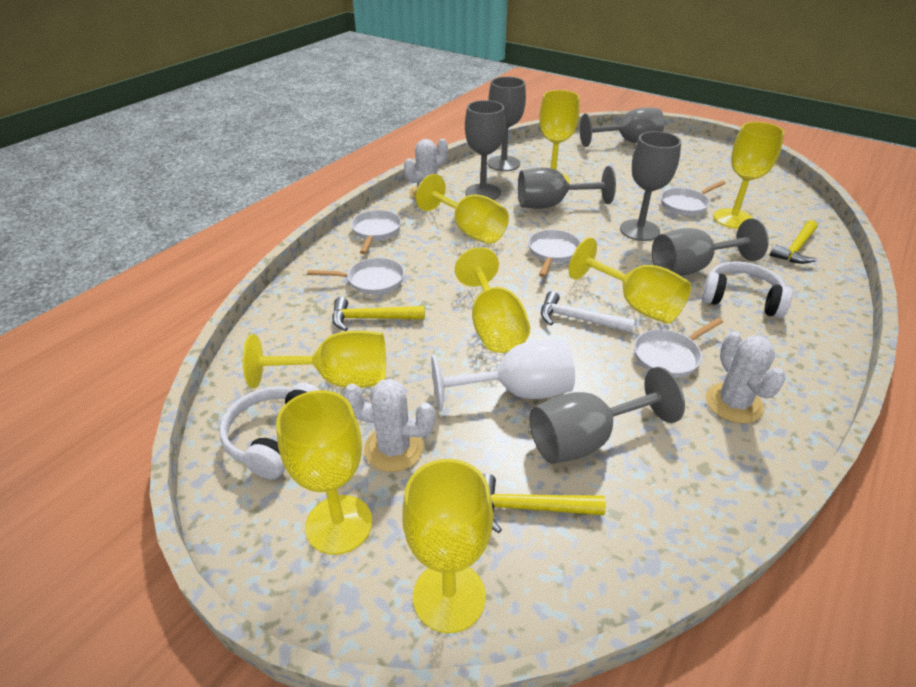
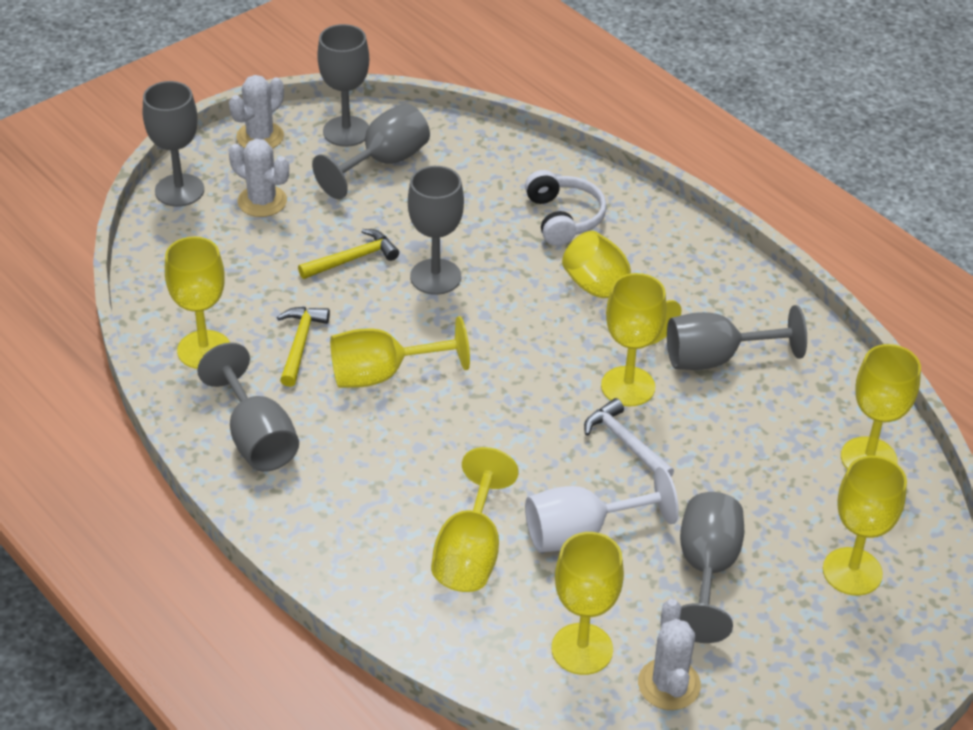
white headphones: 2 -> 1
white pan: 5 -> 0
yellow hammer: 3 -> 2

